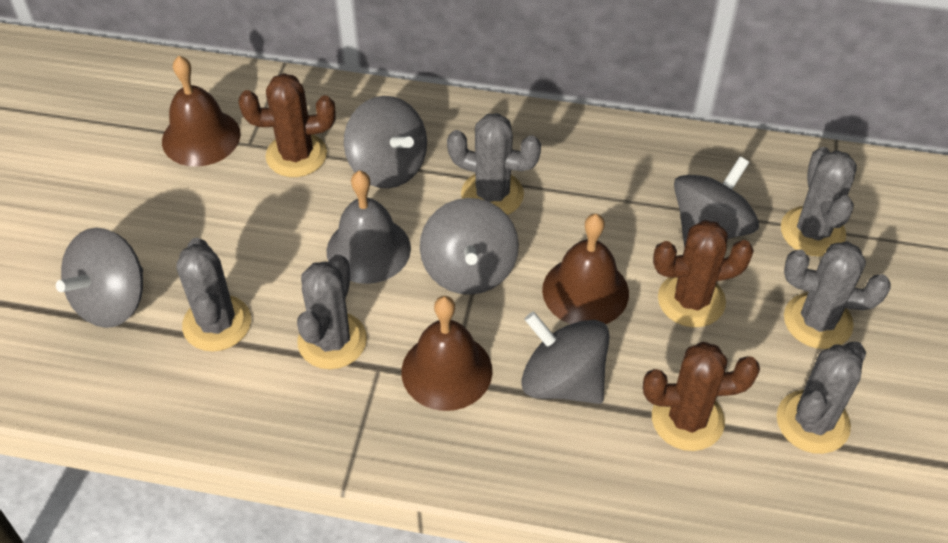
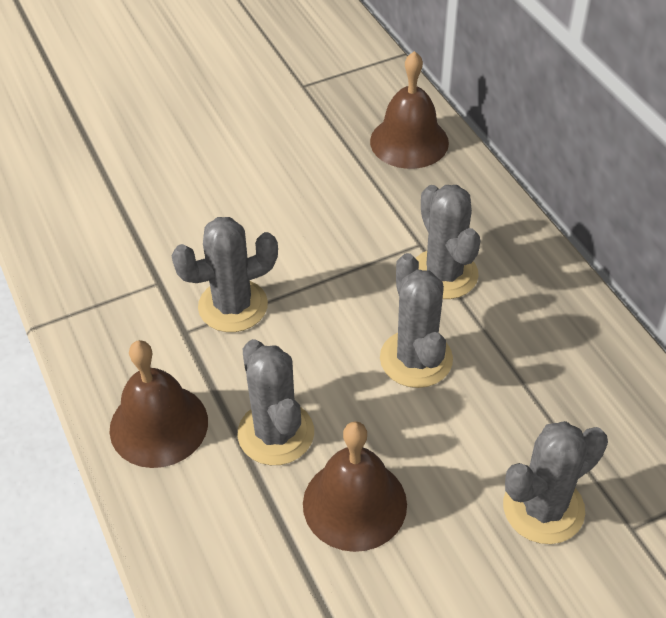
brown cactus: 3 -> 0
grey bell: 1 -> 0
grey cactus: 6 -> 5
grey spinning top: 5 -> 0

